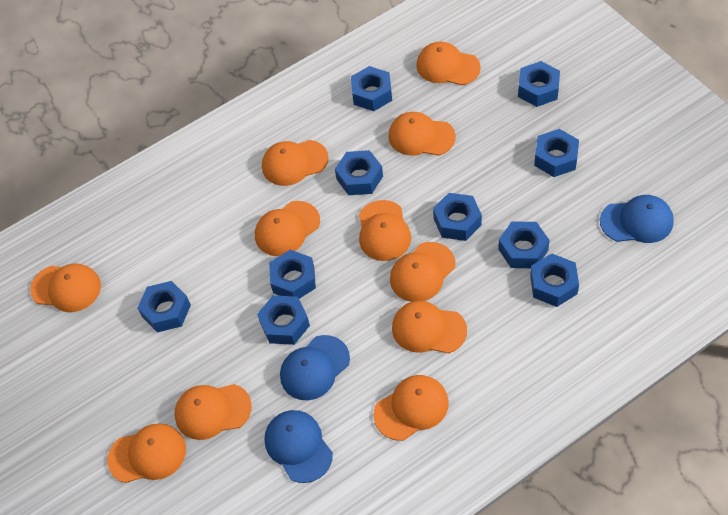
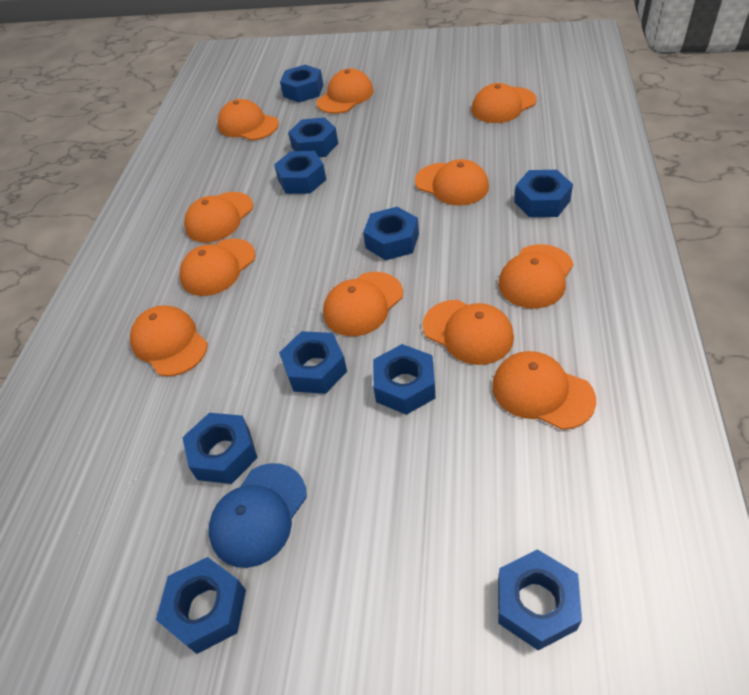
blue cap: 3 -> 1

